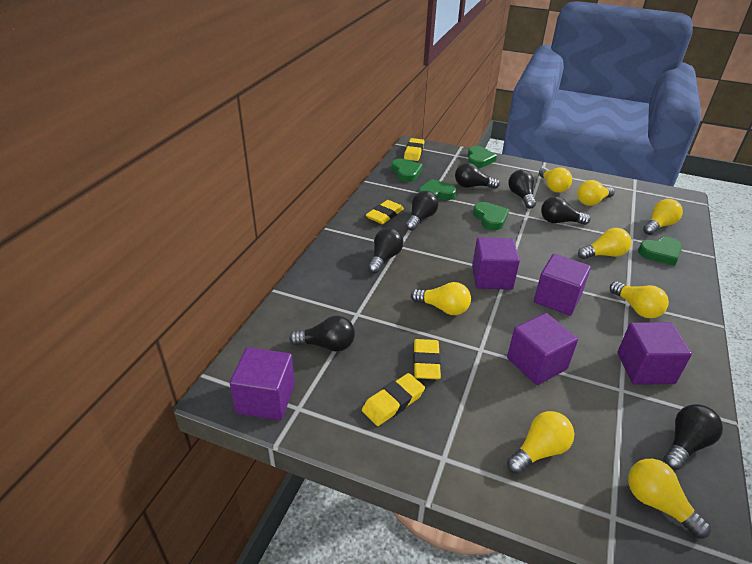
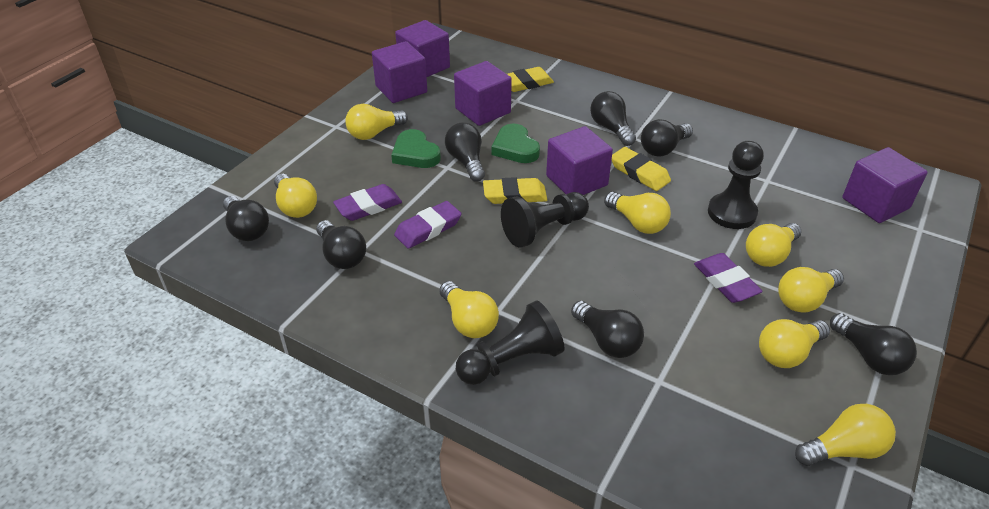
black pawn: 0 -> 3
green heart: 5 -> 2
purple eraser: 0 -> 3
yellow eraser: 4 -> 3

